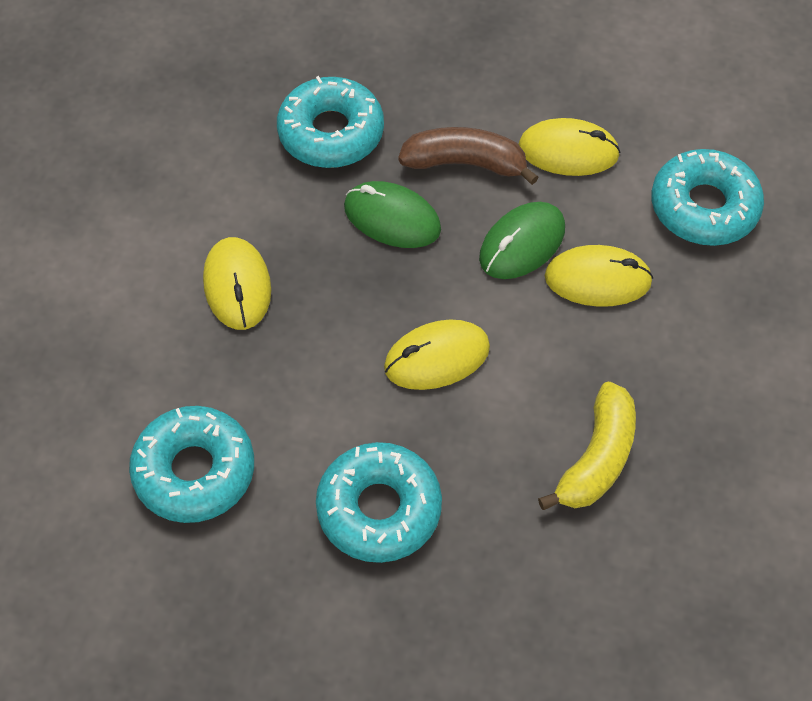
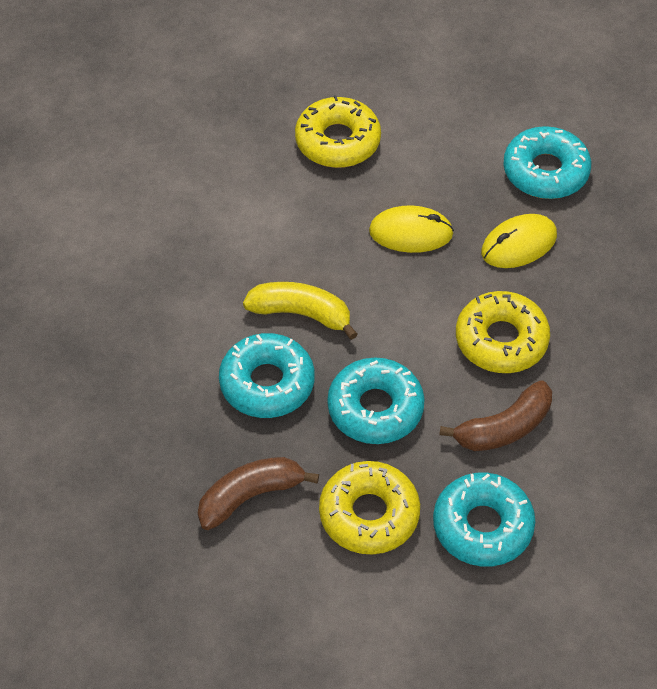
brown banana: 1 -> 2
green mouse: 2 -> 0
yellow donut: 0 -> 3
yellow mouse: 4 -> 2

